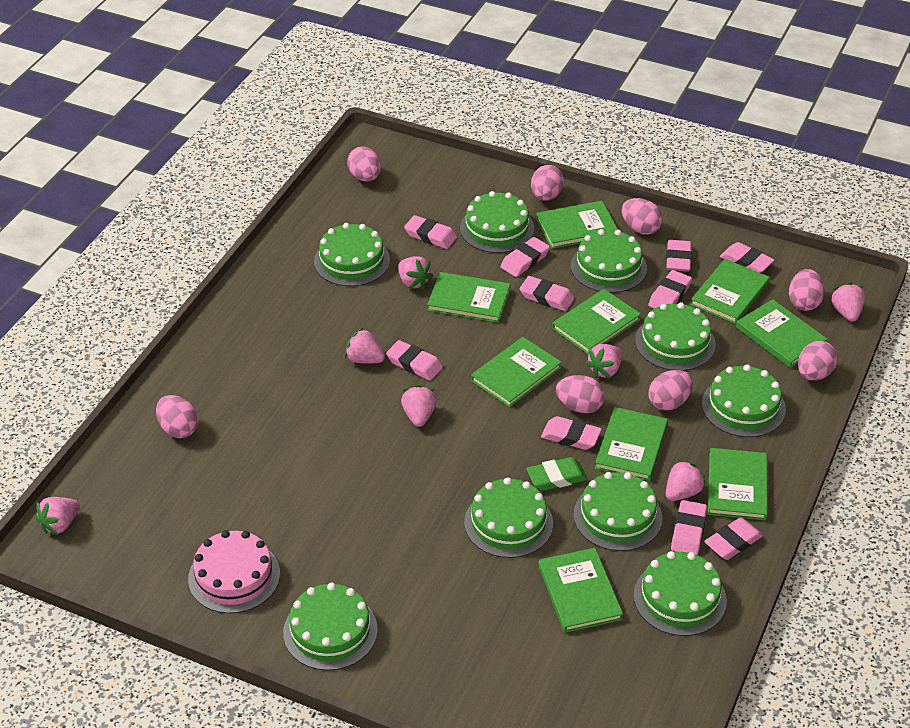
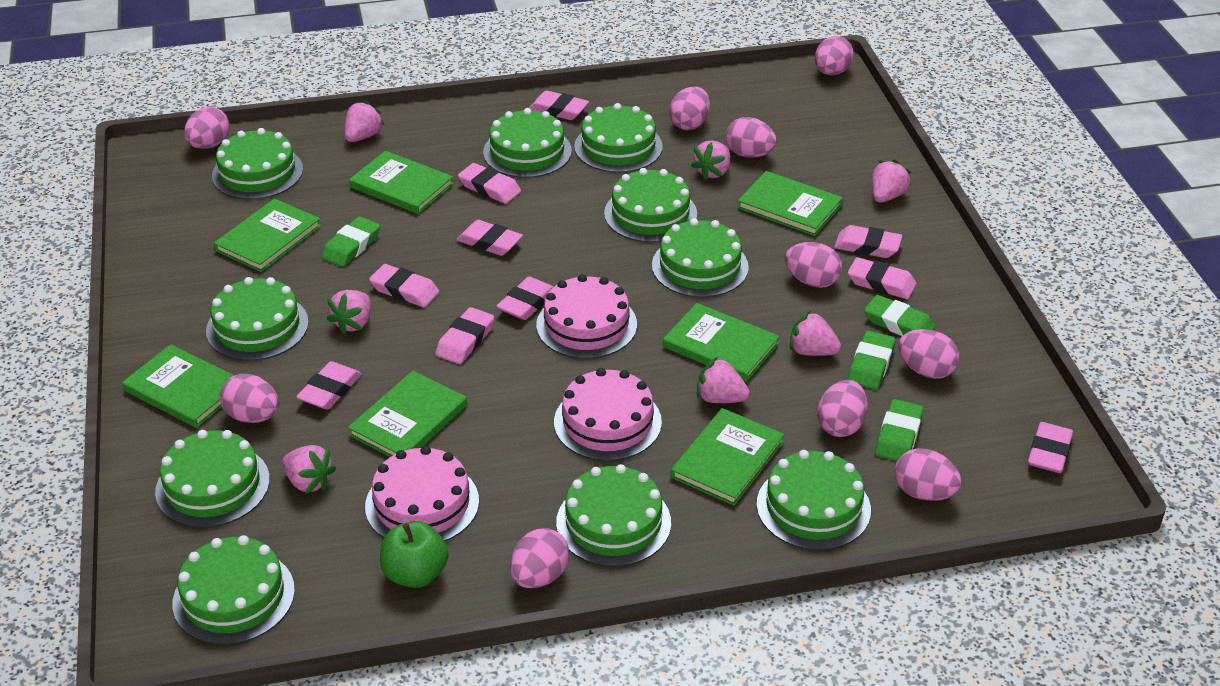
green apple: 0 -> 1
green book: 9 -> 7
green cake: 9 -> 10
green eraser: 1 -> 4
pink cake: 1 -> 3
pink egg: 8 -> 10

